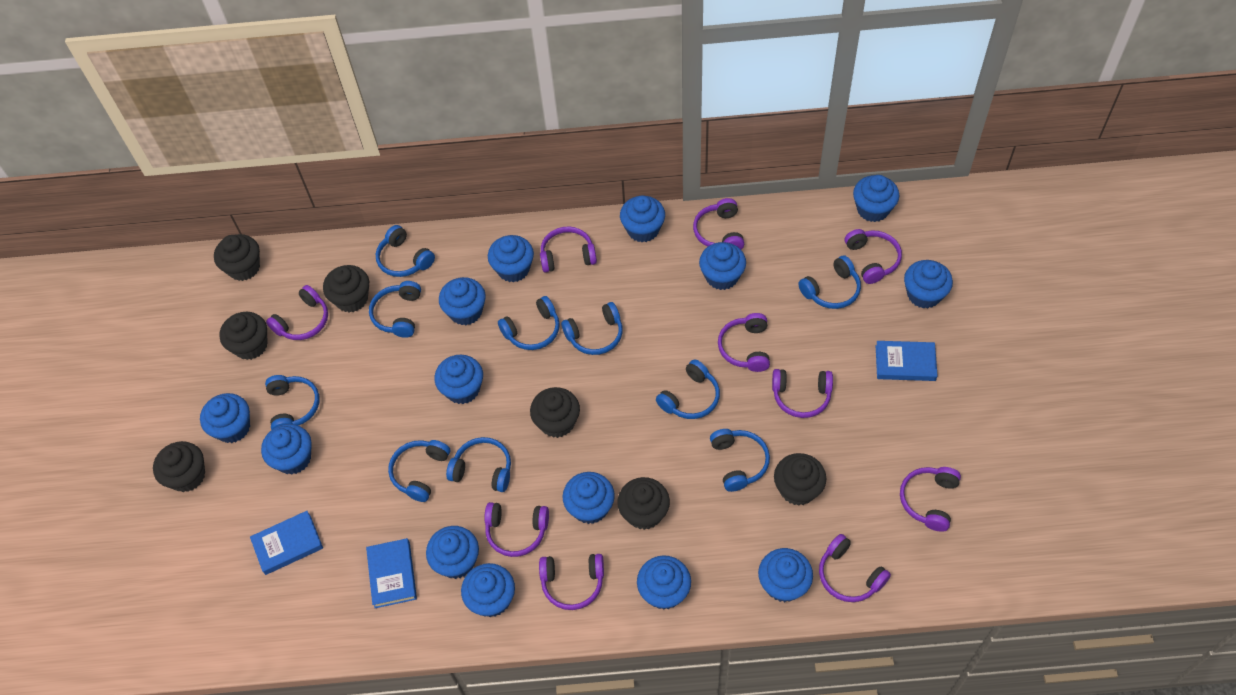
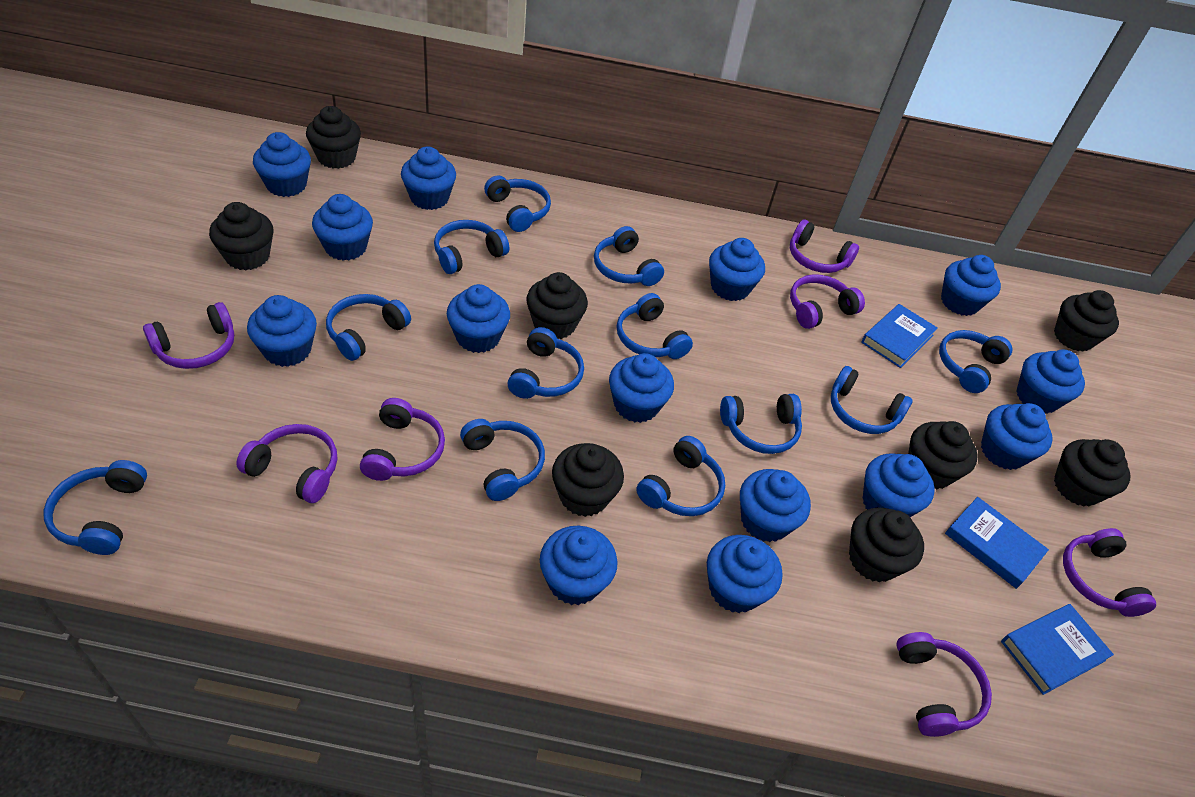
black cupcake: 7 -> 8
blue headphones: 10 -> 12
purple headphones: 10 -> 7

